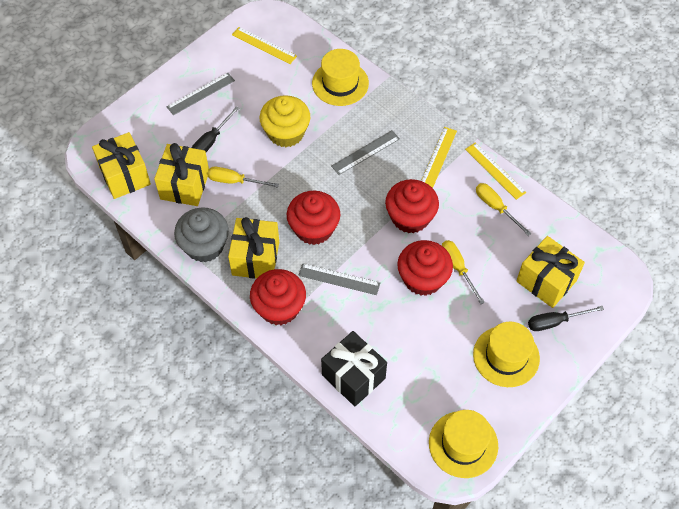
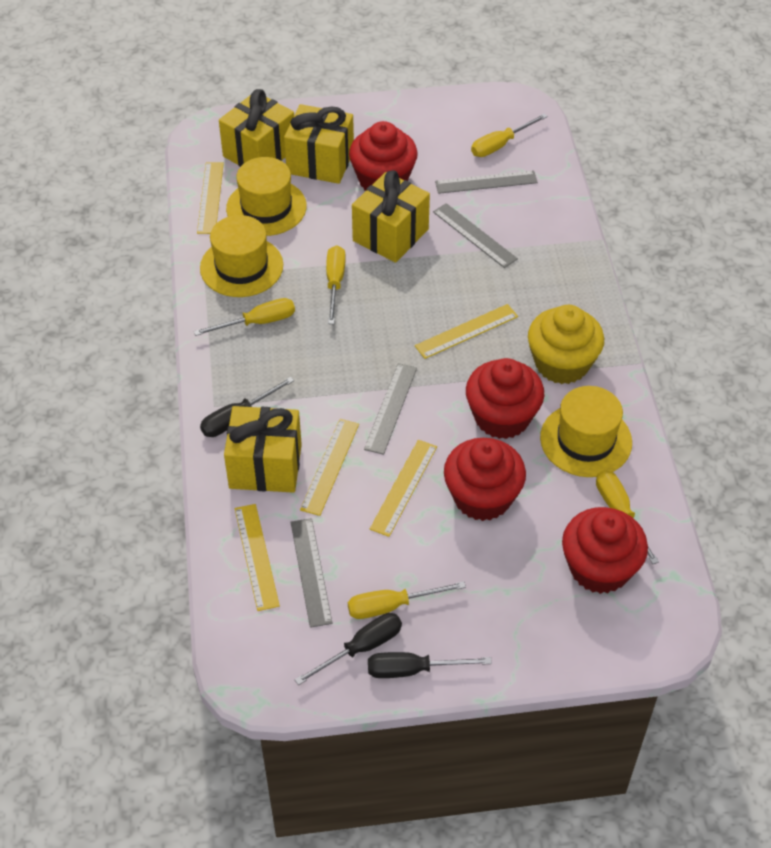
black gift: 1 -> 0
black screwdriver: 2 -> 3
grey cupcake: 1 -> 0
grey ruler: 3 -> 4
yellow ruler: 3 -> 5
yellow screwdriver: 3 -> 5

